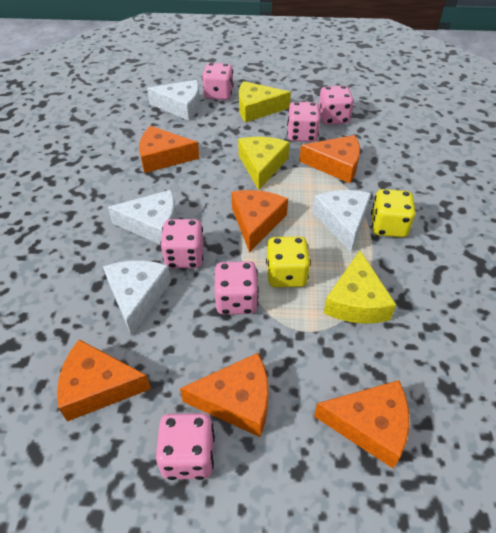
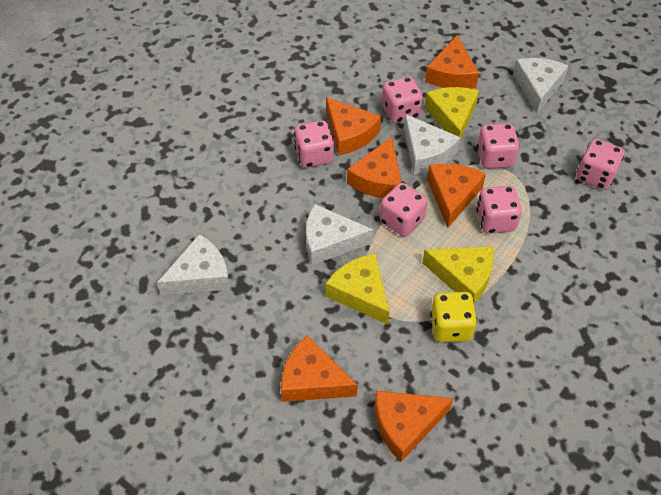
yellow dice: 2 -> 1

